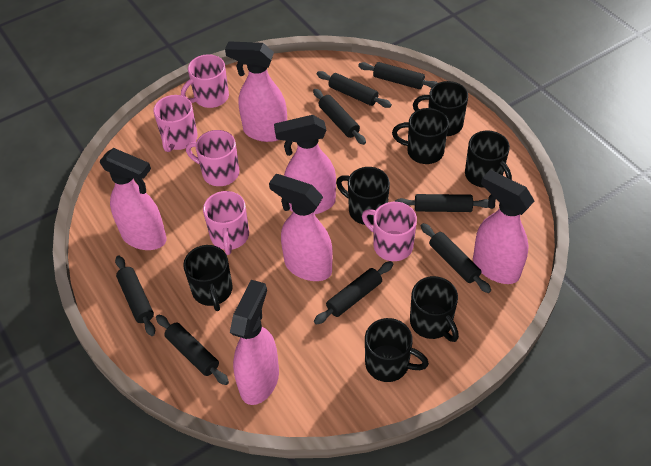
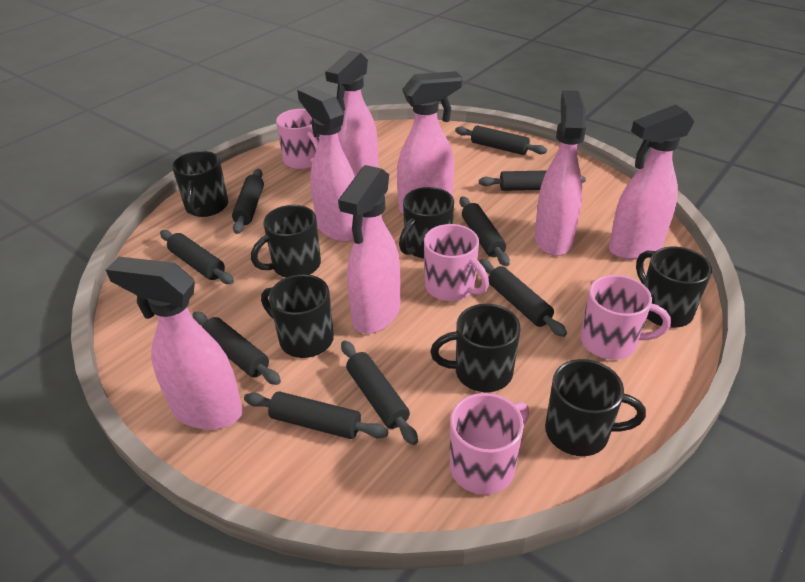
black rolling pin: 8 -> 9
pink mug: 5 -> 4
pink spray bottle: 6 -> 7

